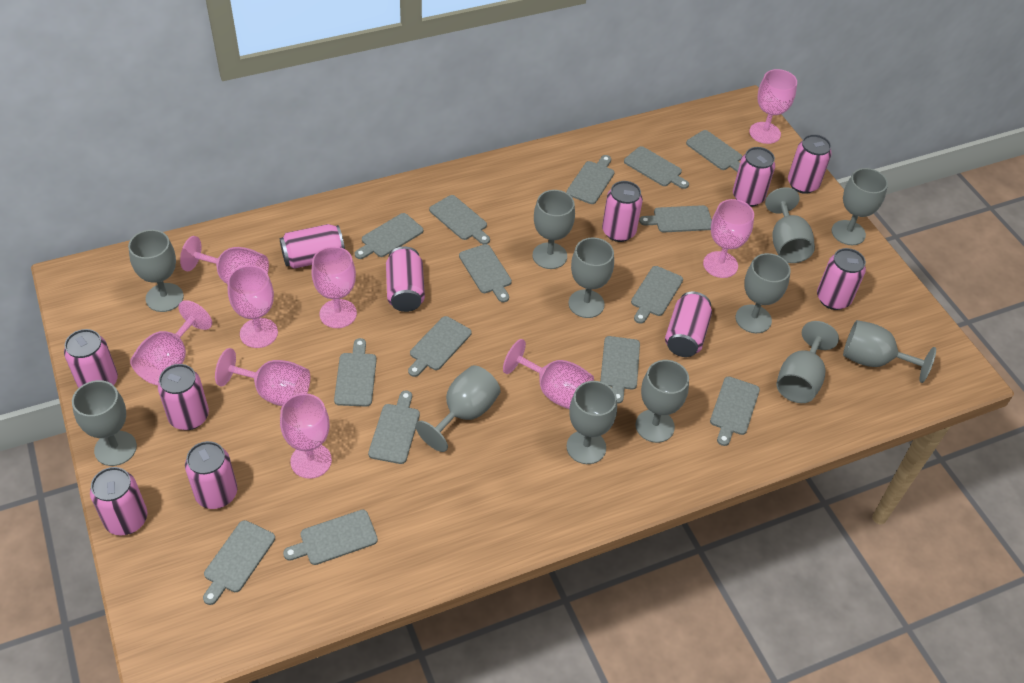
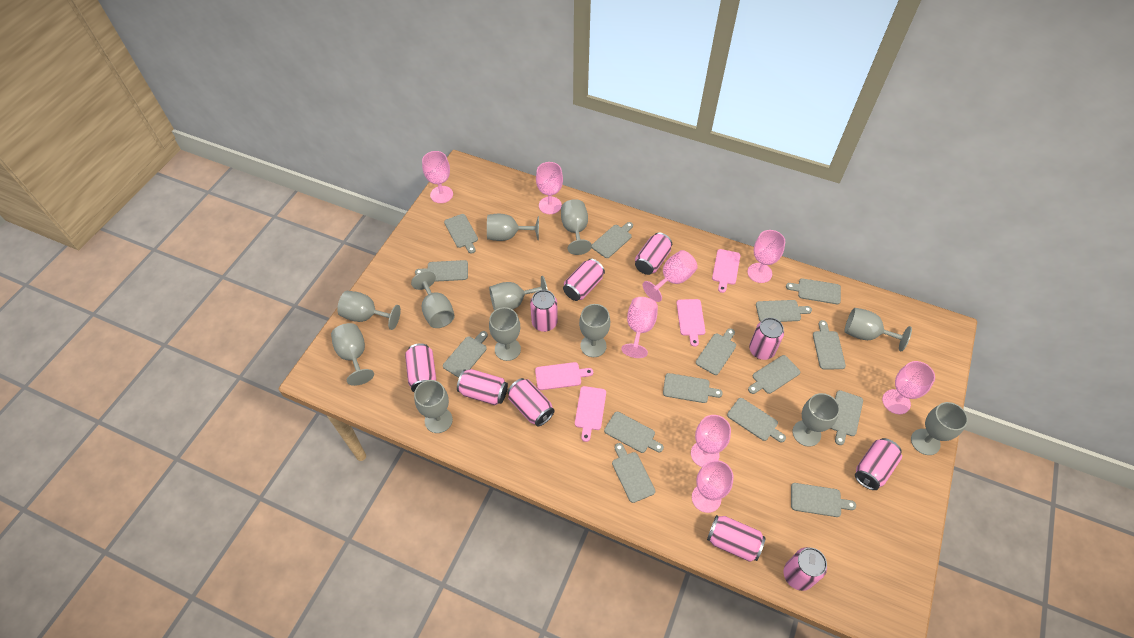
pink can: 11 -> 10
pink cutting board: 0 -> 4
pink goblet: 9 -> 8

